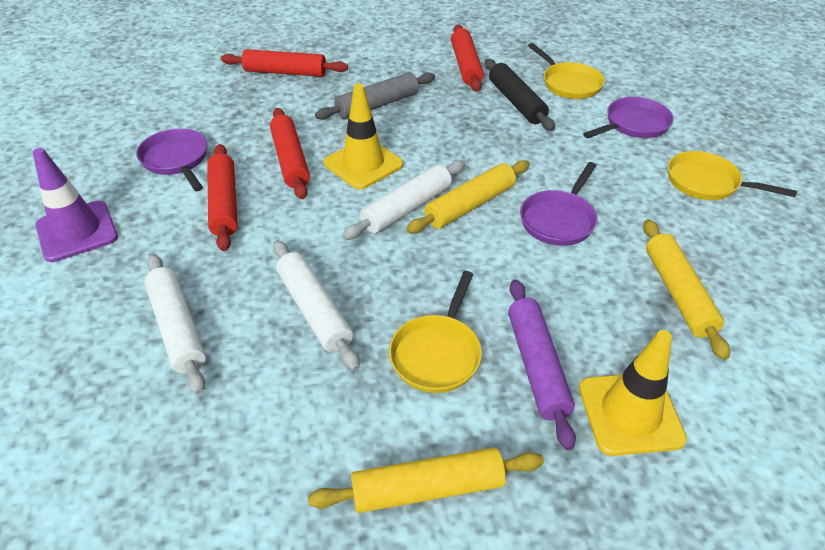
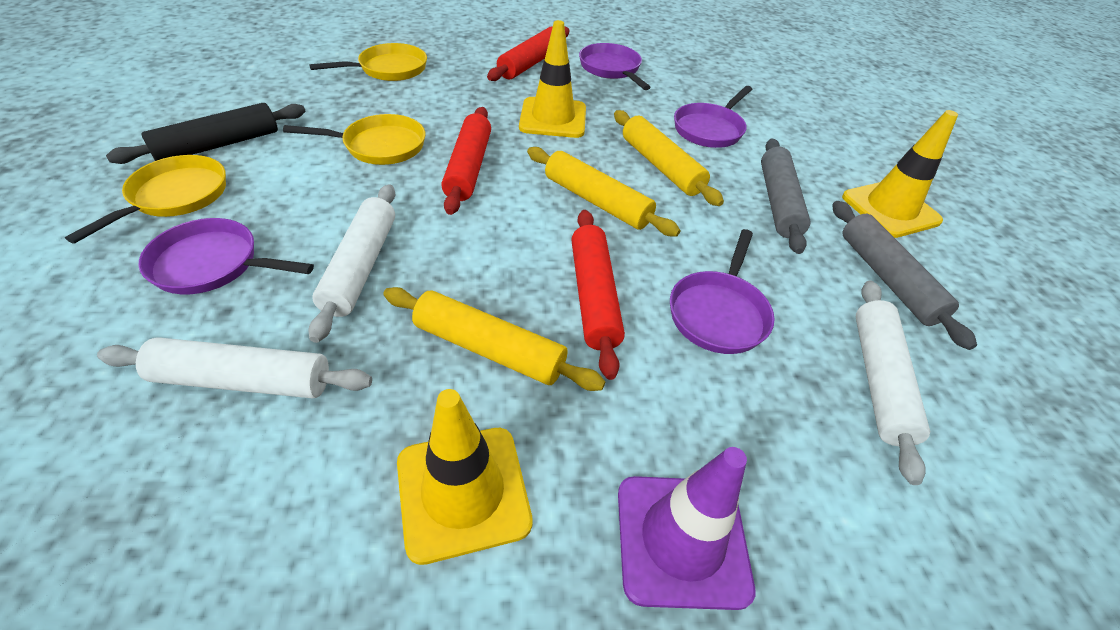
grey rolling pin: 1 -> 2
purple pan: 3 -> 4
purple rolling pin: 1 -> 0
red rolling pin: 4 -> 3
yellow traffic cone: 2 -> 3

